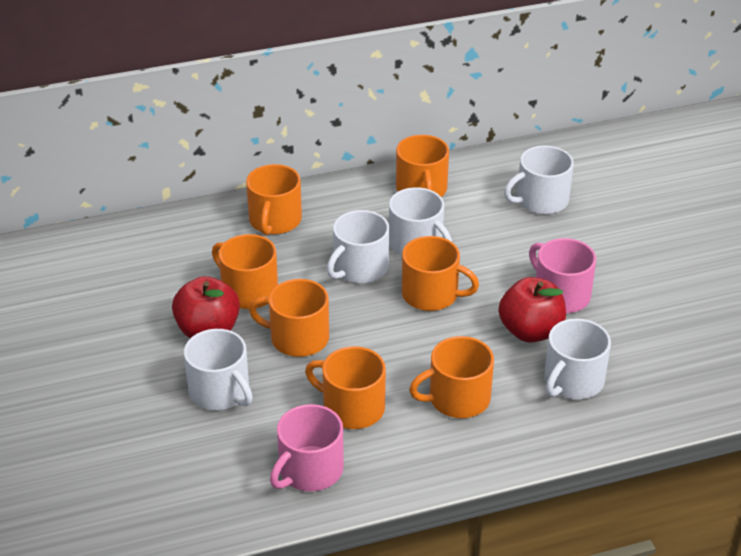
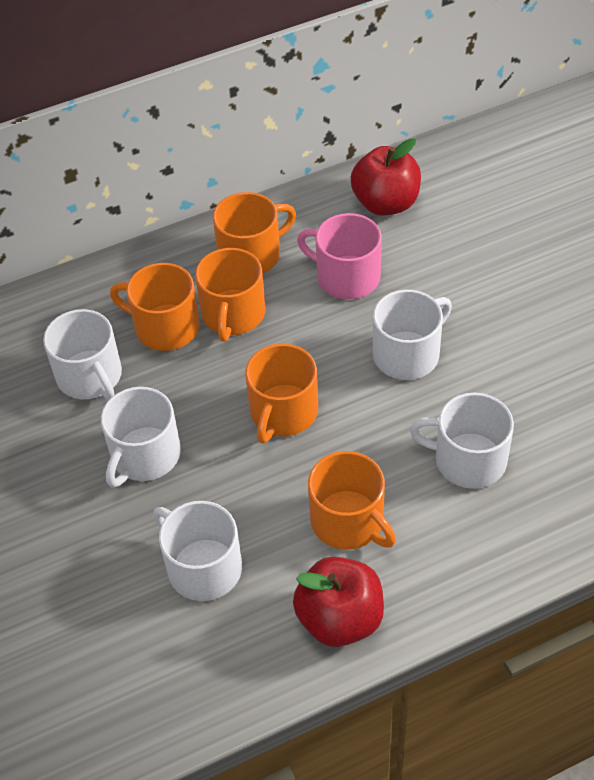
orange mug: 7 -> 5
pink mug: 2 -> 1

